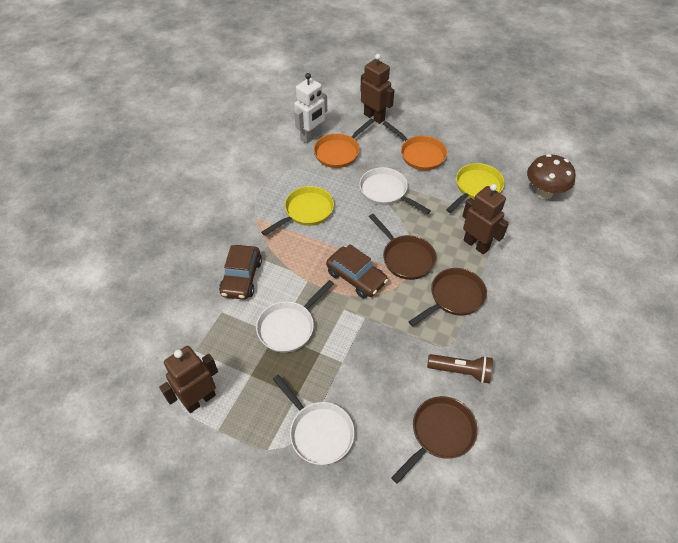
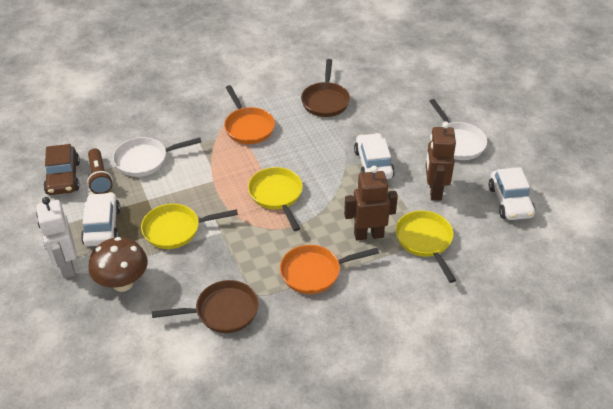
brown car: 2 -> 1
brown pan: 3 -> 2
brown robot: 3 -> 2
white car: 0 -> 3
white pan: 3 -> 2
yellow pan: 2 -> 3

